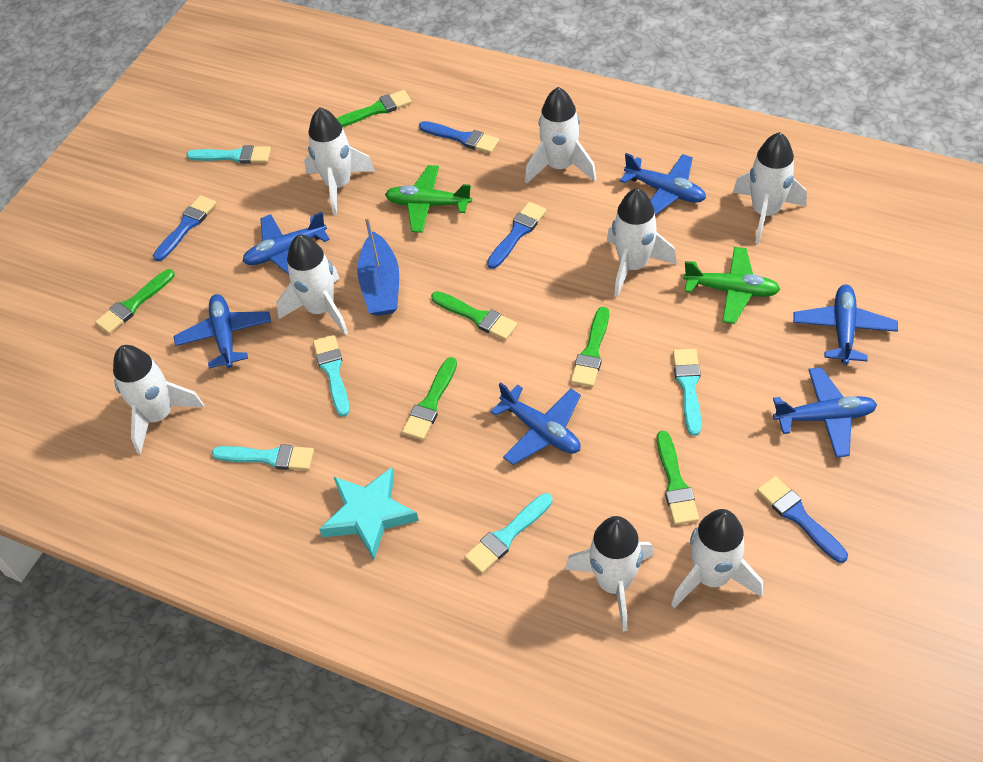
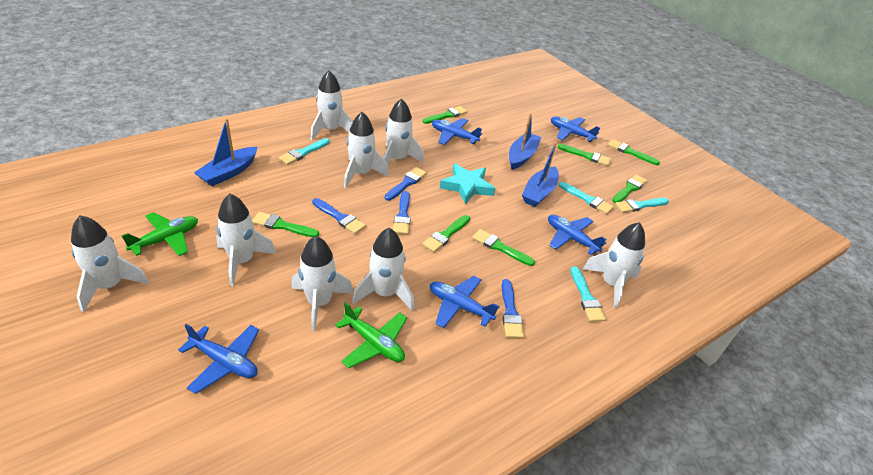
blue boat: 1 -> 3
blue plane: 6 -> 5
green brush: 6 -> 7
turquoise brush: 5 -> 4

